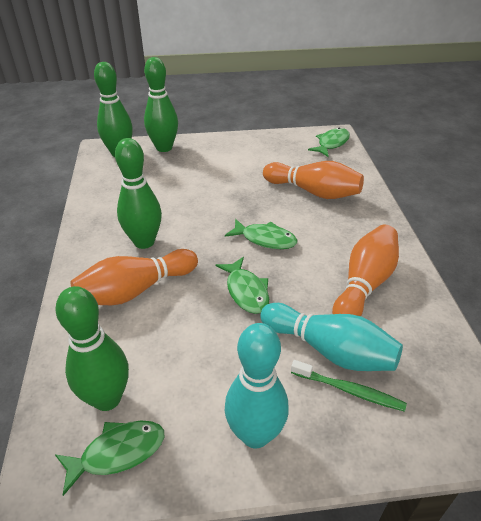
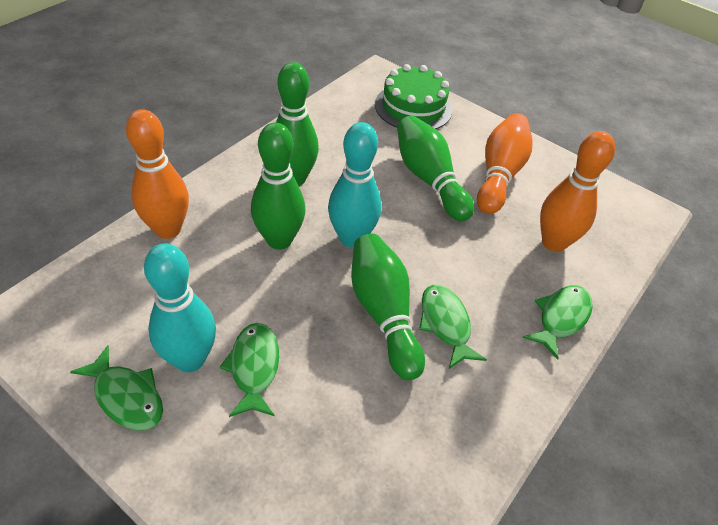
green cake: 0 -> 1
green toothbrush: 1 -> 0

